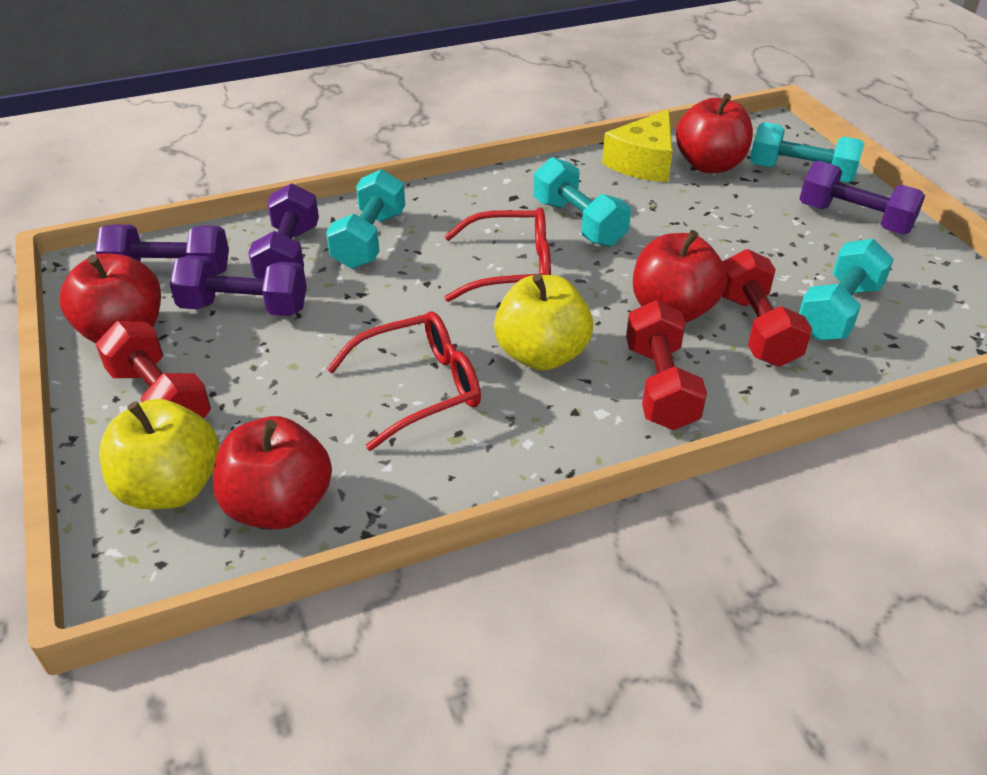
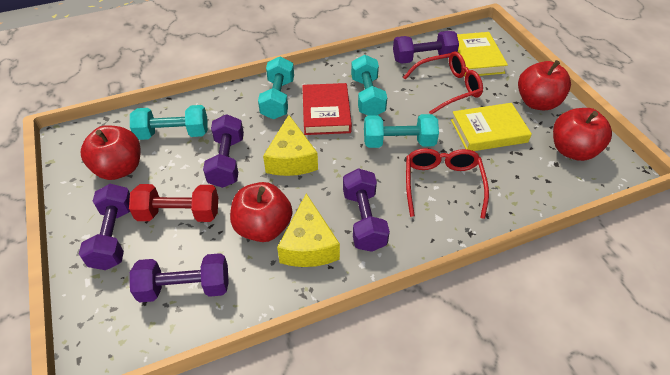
purple dumbbell: 4 -> 5
red book: 0 -> 1
red dumbbell: 3 -> 1
yellow apple: 2 -> 0
yellow book: 0 -> 2
yellow cheese: 1 -> 2

